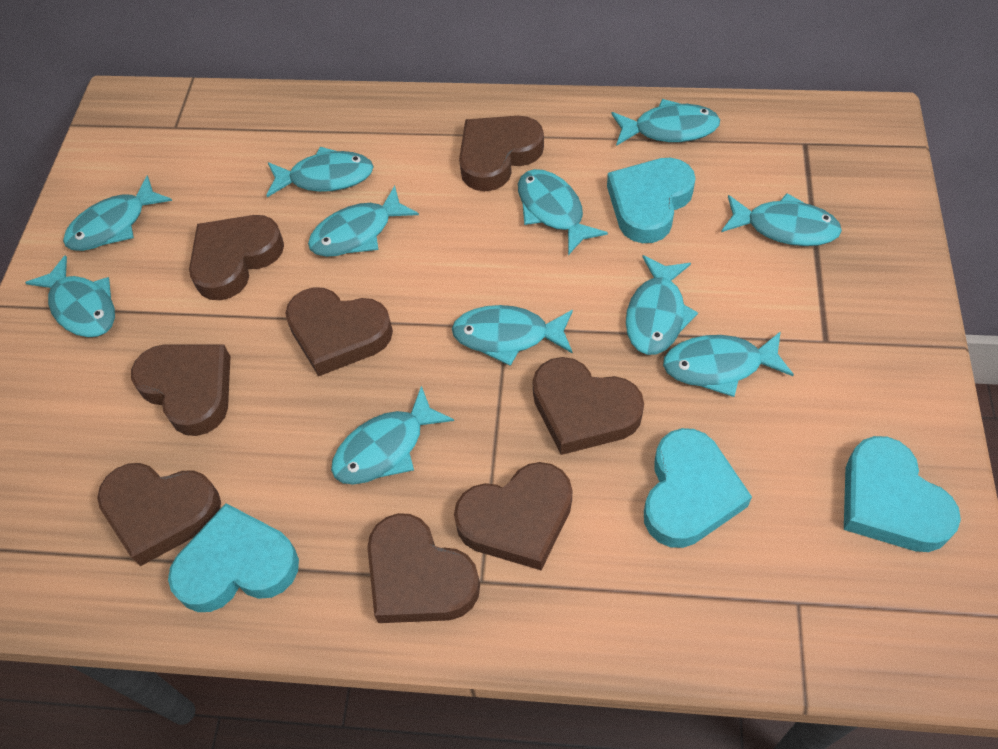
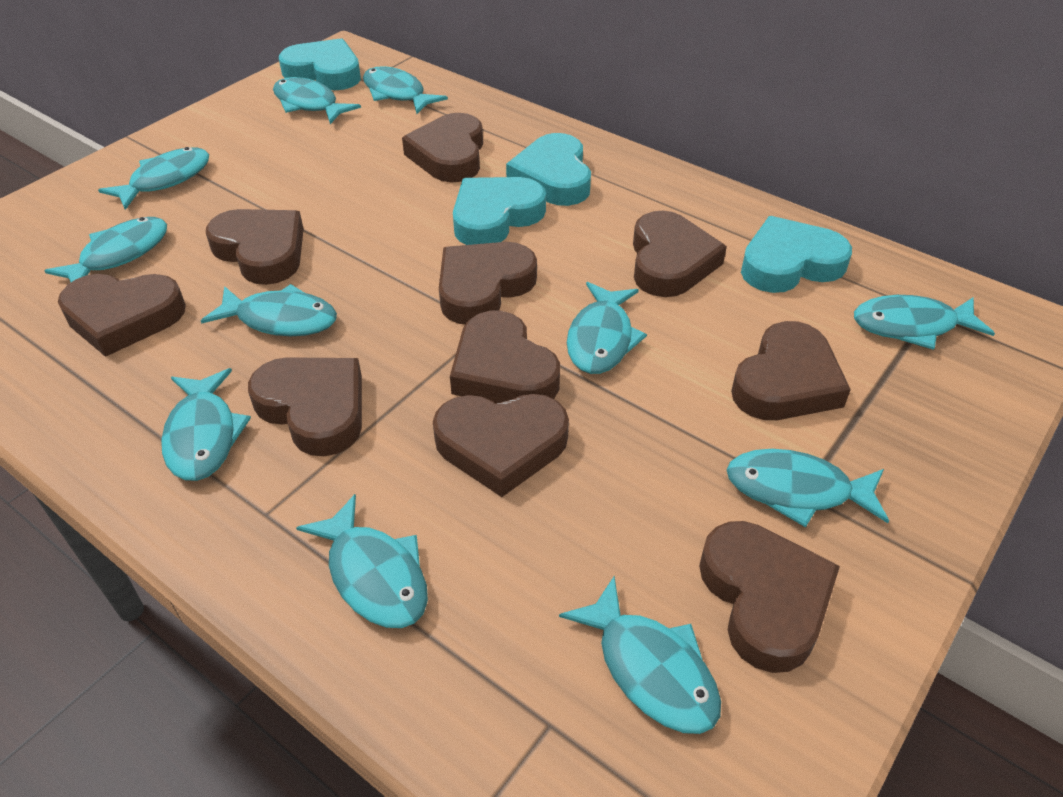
brown heart: 8 -> 10

